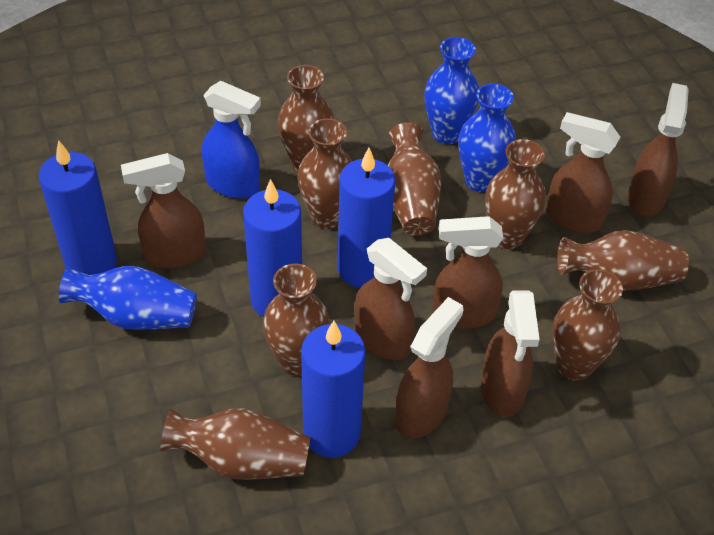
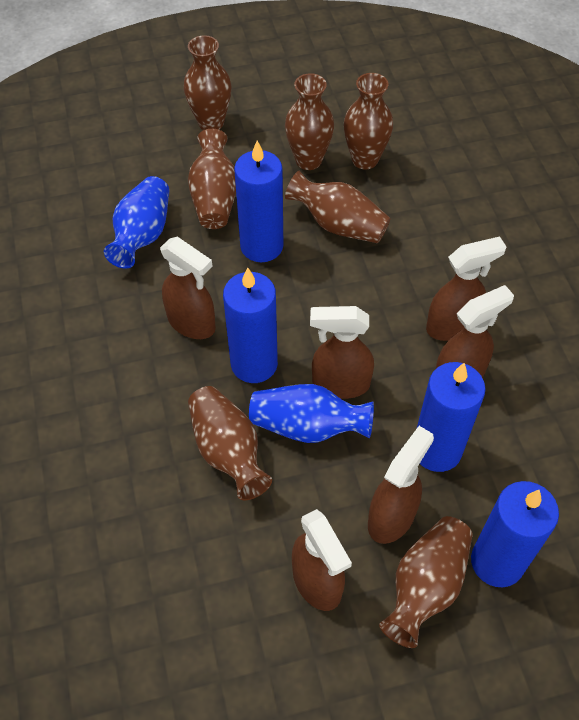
blue spray bottle: 1 -> 0
blue vase: 3 -> 2
brown spray bottle: 7 -> 6
brown vase: 8 -> 7

